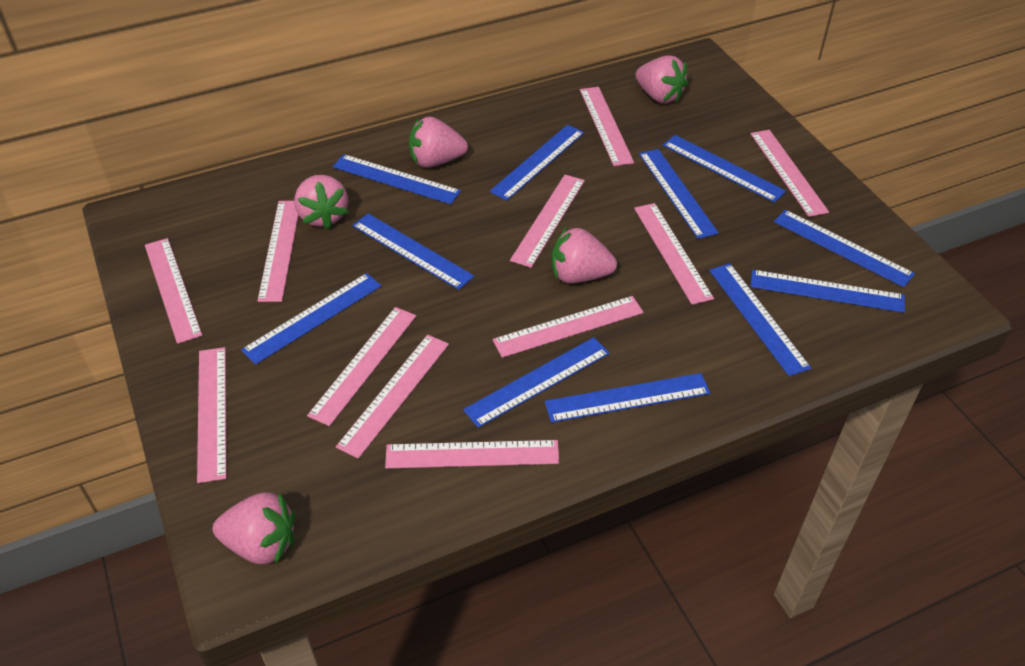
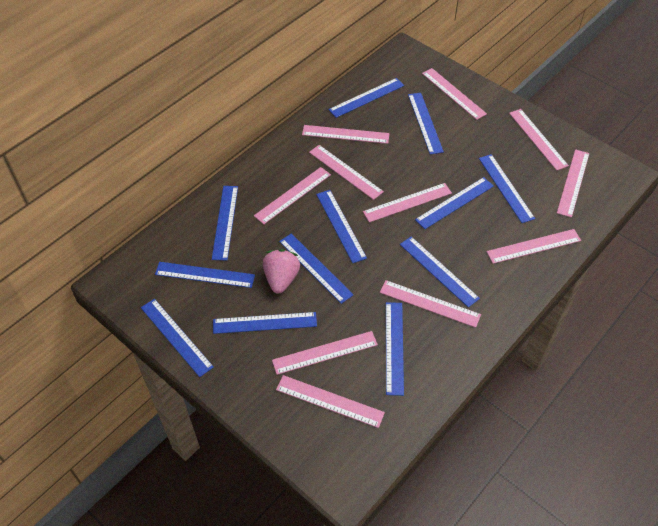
blue ruler: 11 -> 12
pink strawberry: 5 -> 1

